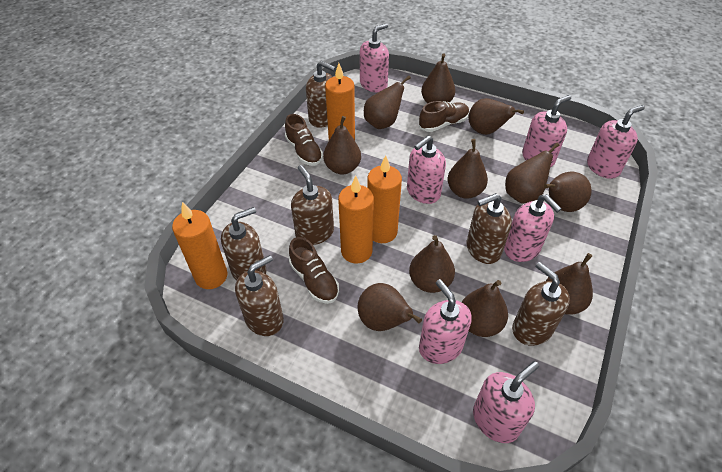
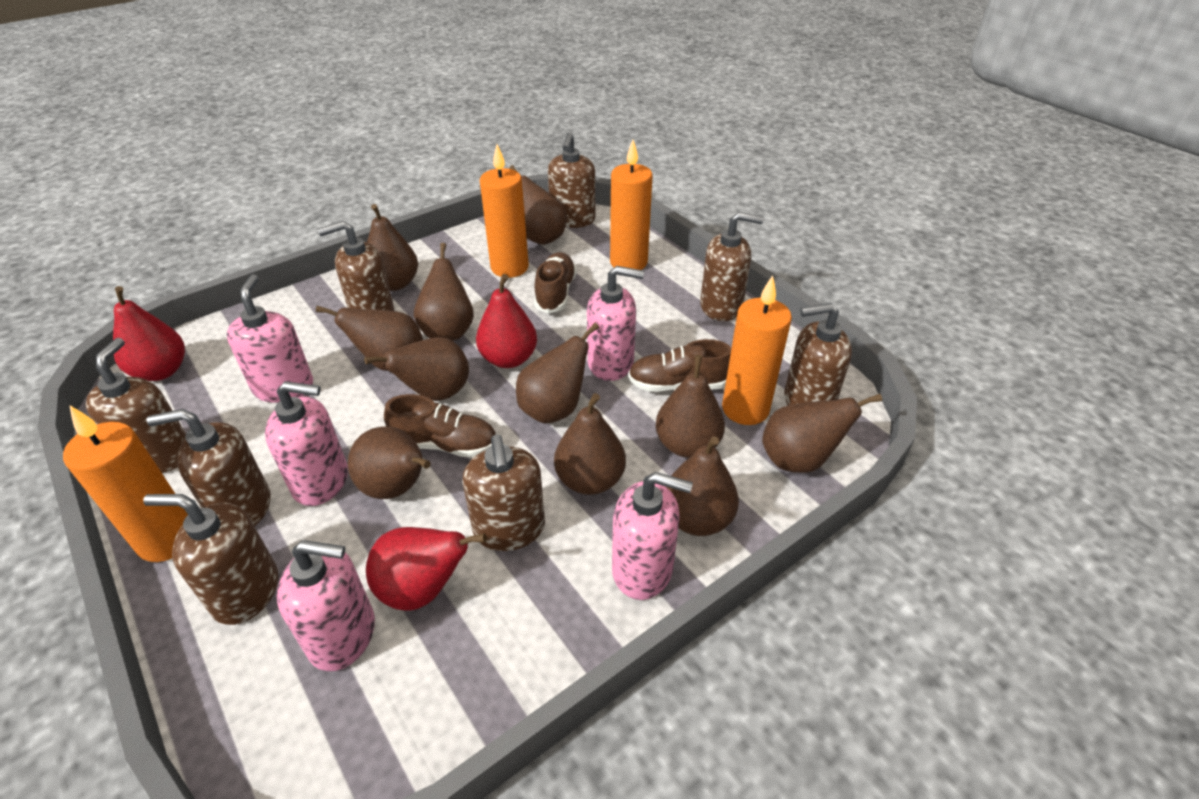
brown soap dispenser: 6 -> 8
pink soap dispenser: 7 -> 5
red pear: 0 -> 3

